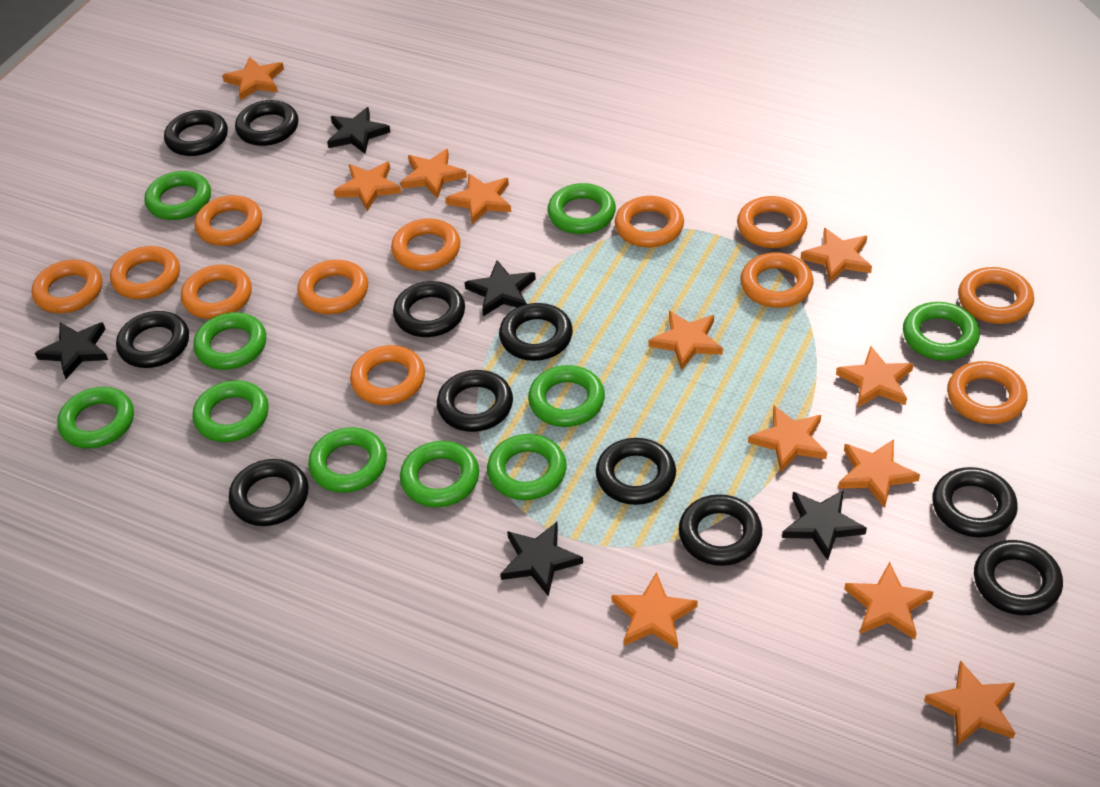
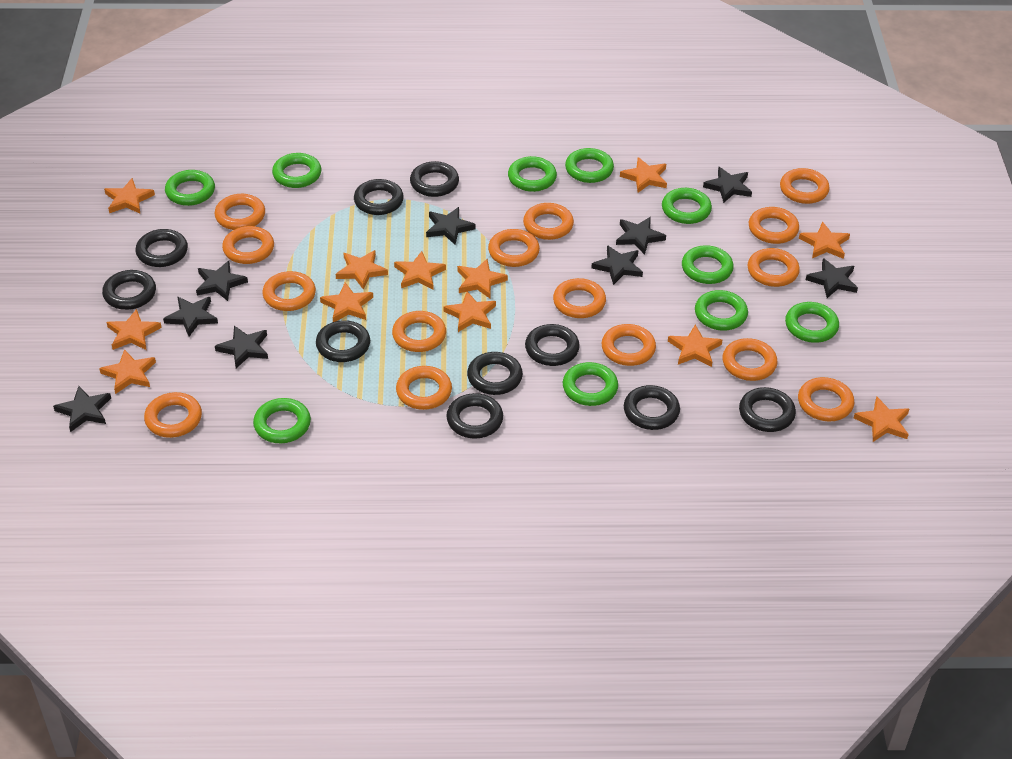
black ring: 11 -> 10
black star: 5 -> 9
orange ring: 12 -> 15

